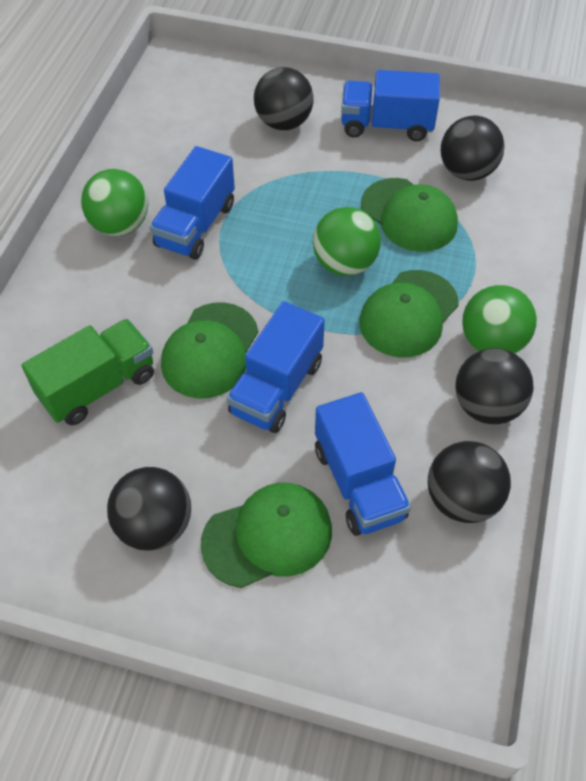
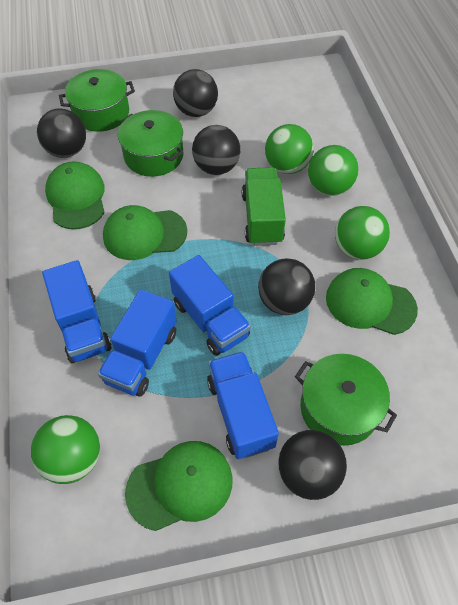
green ball: 3 -> 4
green pot: 0 -> 3

